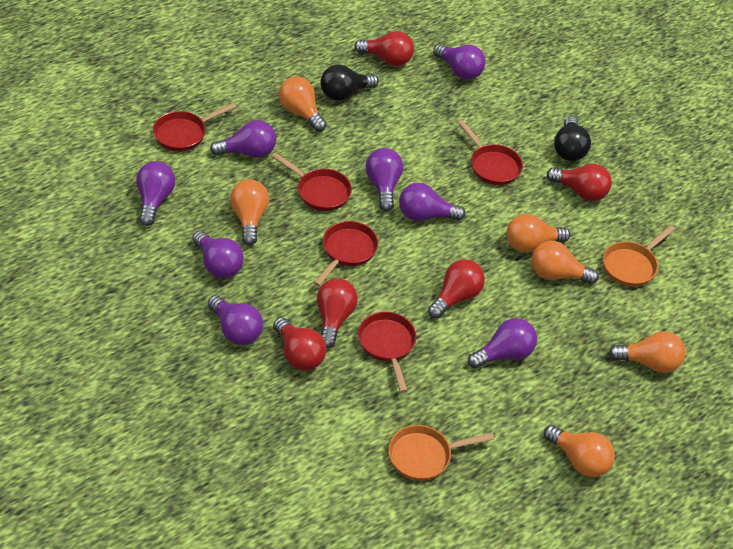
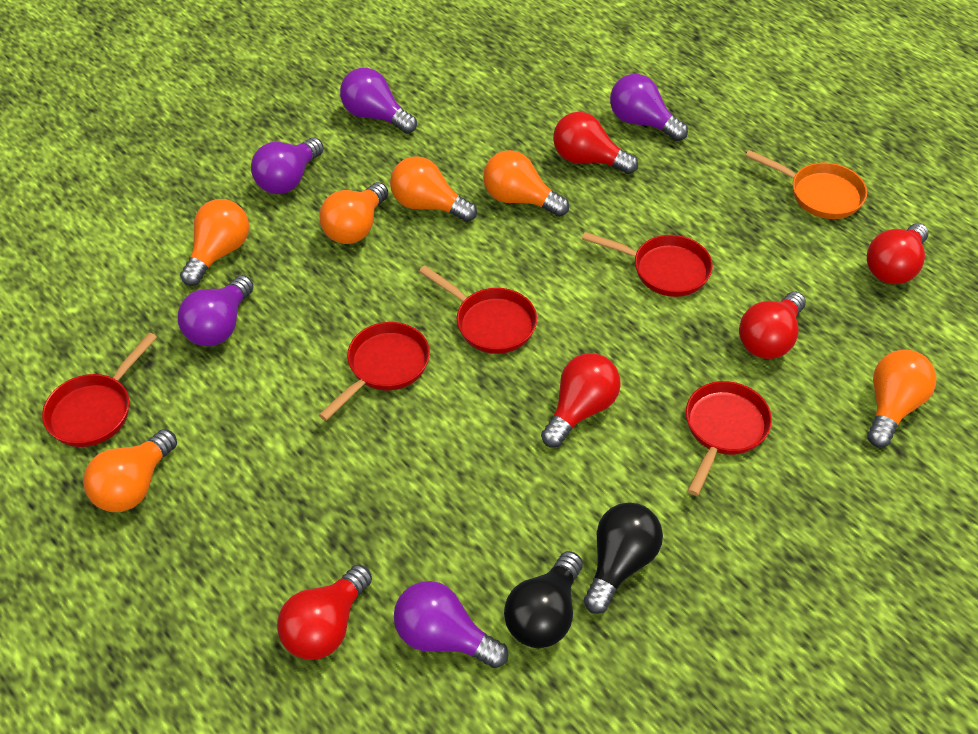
orange pan: 2 -> 1
purple light bulb: 8 -> 5

